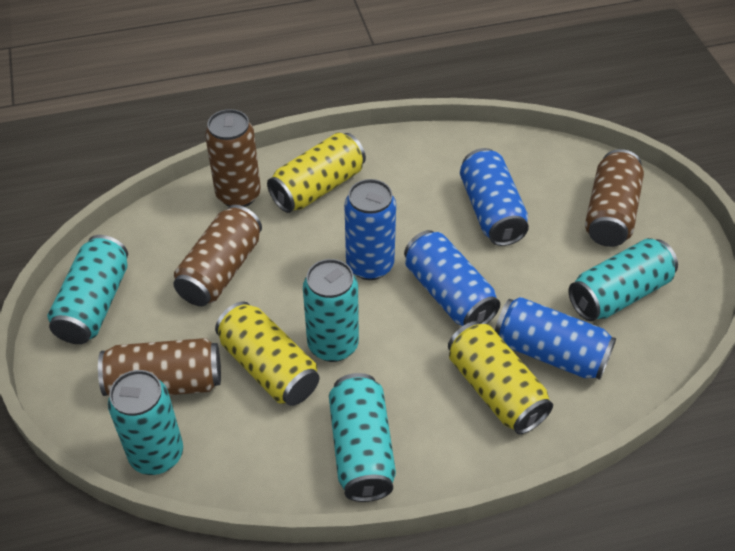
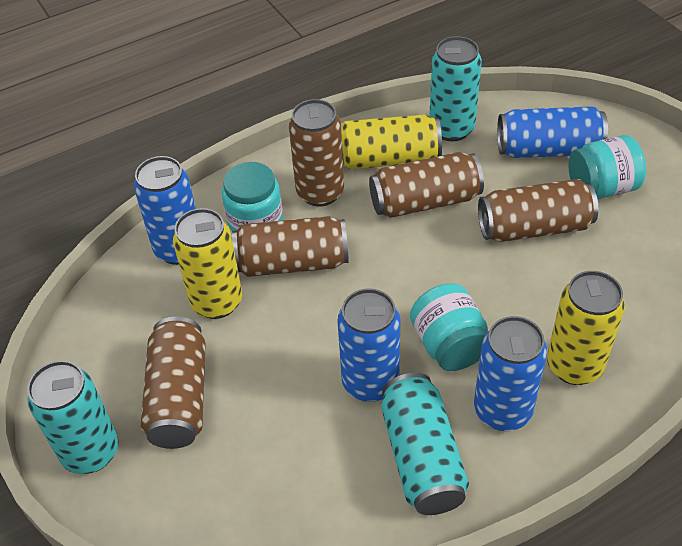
brown can: 4 -> 5
turquoise can: 5 -> 3
turquoise jar: 0 -> 3

